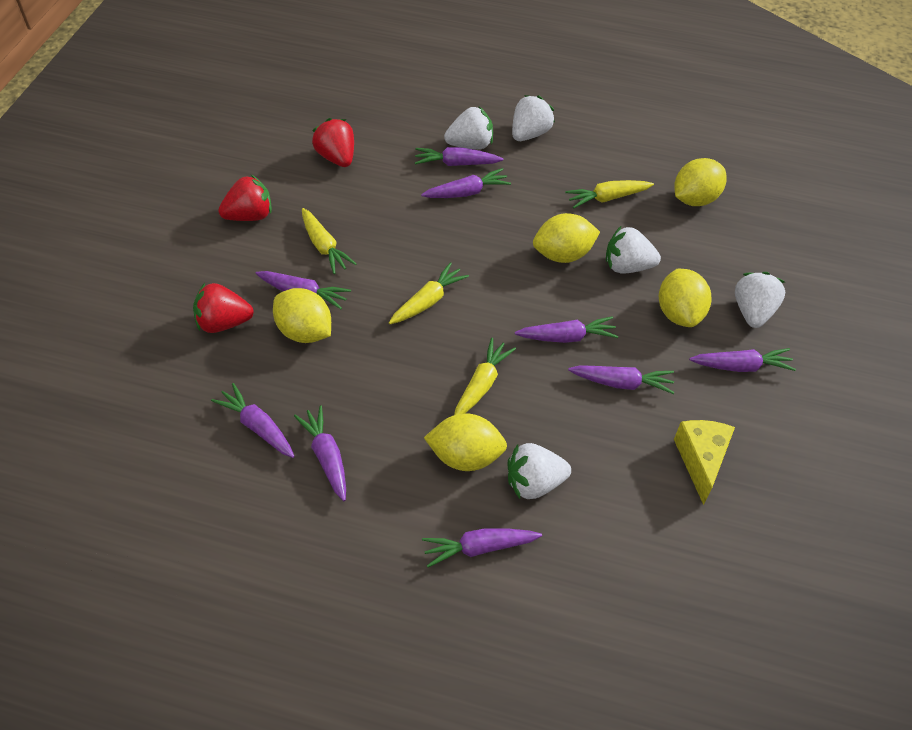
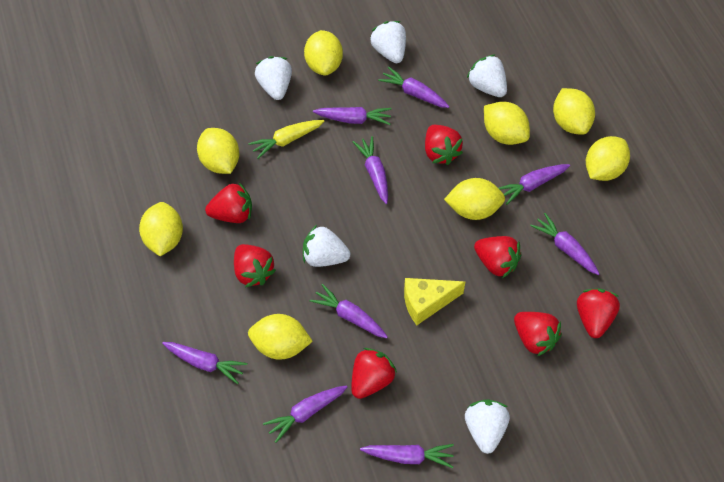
red strawberry: 3 -> 7
yellow carrot: 4 -> 1
yellow lemon: 5 -> 8

